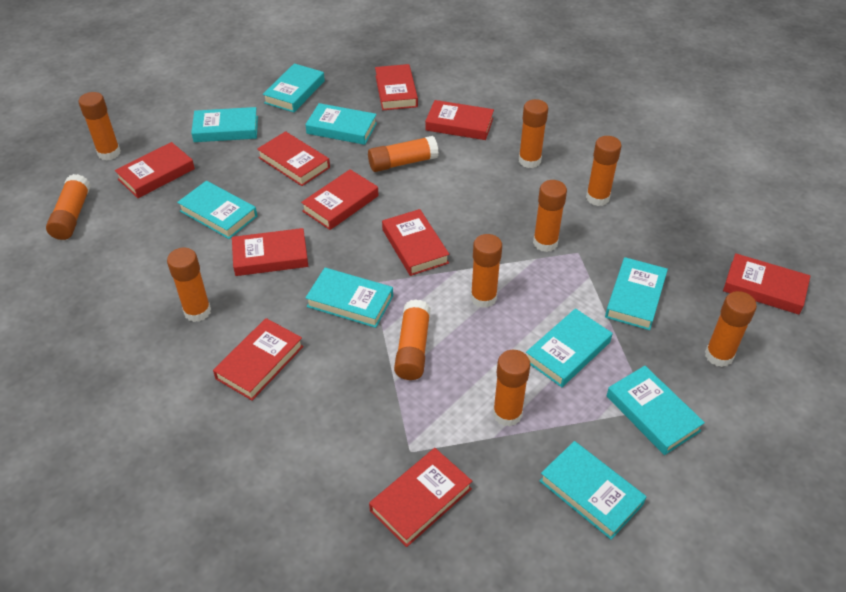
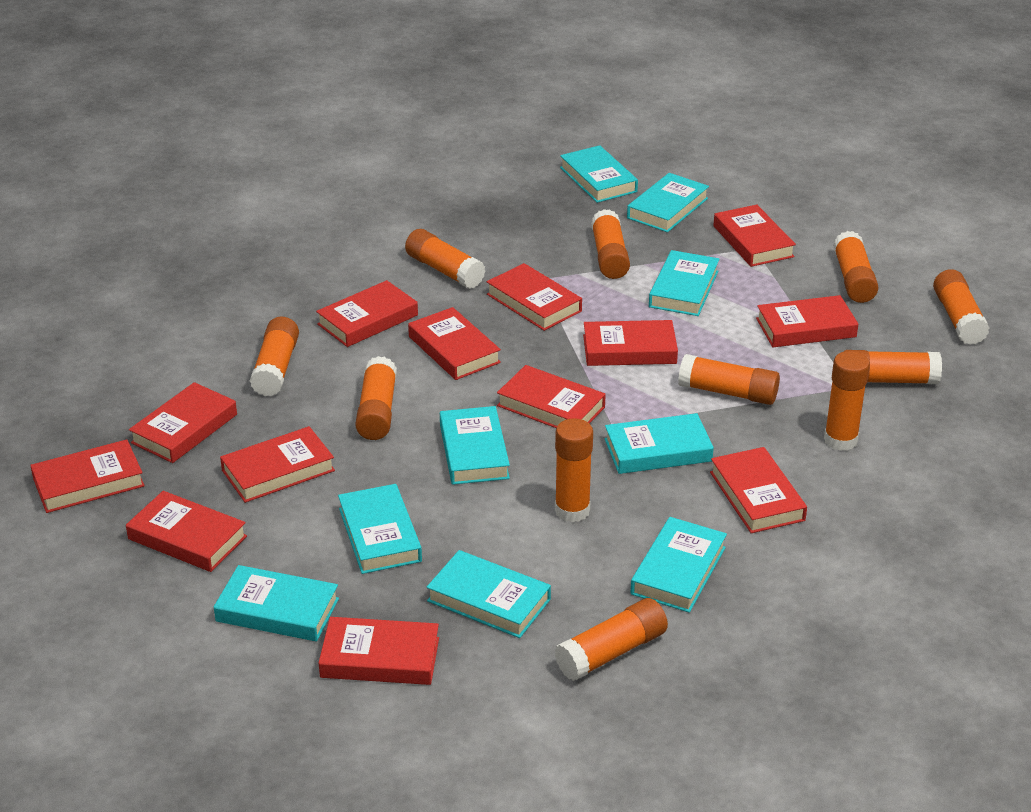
red book: 10 -> 13

